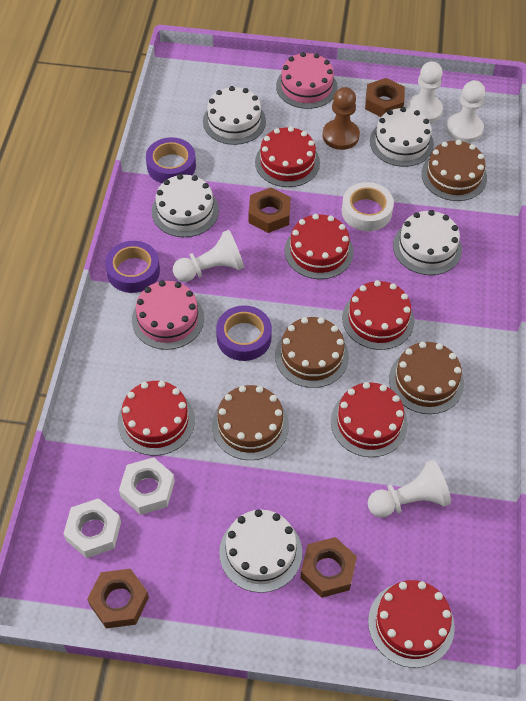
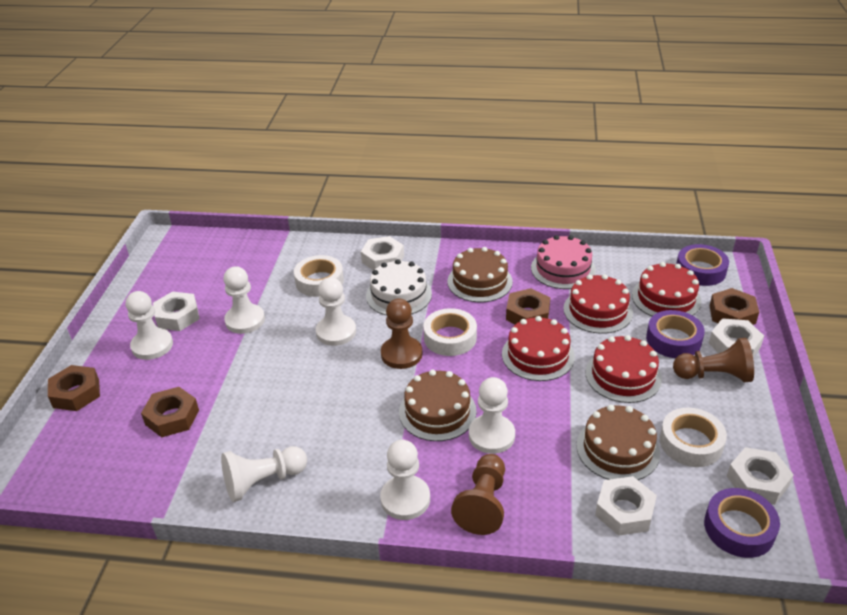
brown cake: 4 -> 3
brown pawn: 1 -> 3
pink cake: 2 -> 1
red cake: 6 -> 4
white cake: 5 -> 1
white nut: 2 -> 5
white pawn: 4 -> 6
white tape: 1 -> 3

